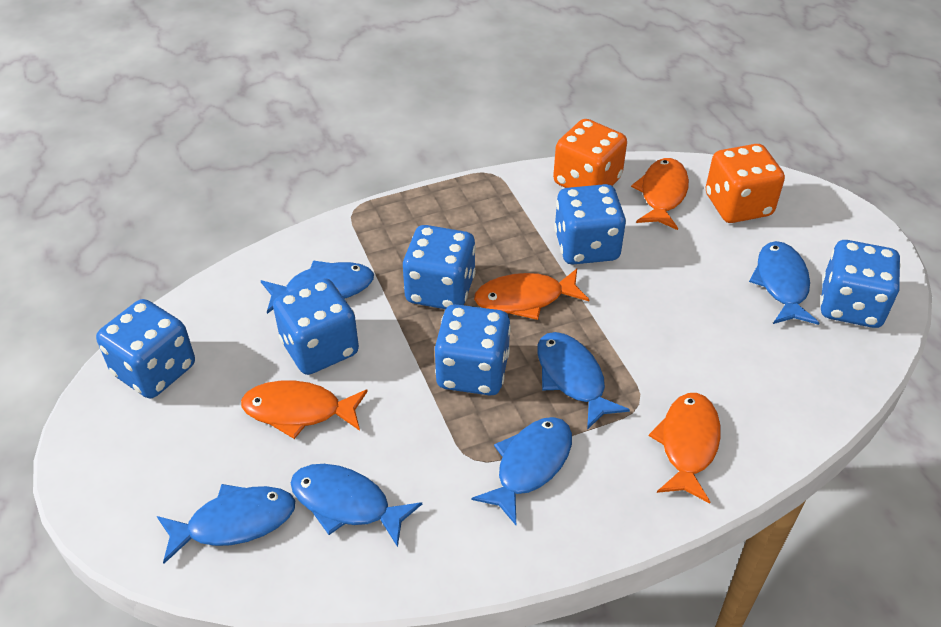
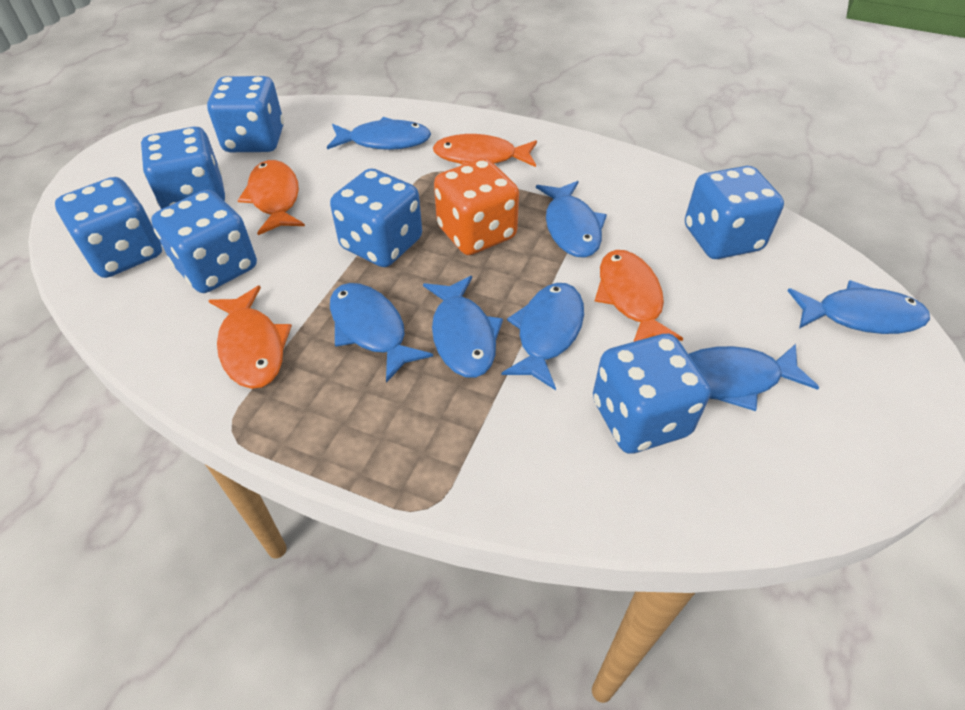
blue dice: 6 -> 7
blue fish: 6 -> 7
orange dice: 2 -> 1

